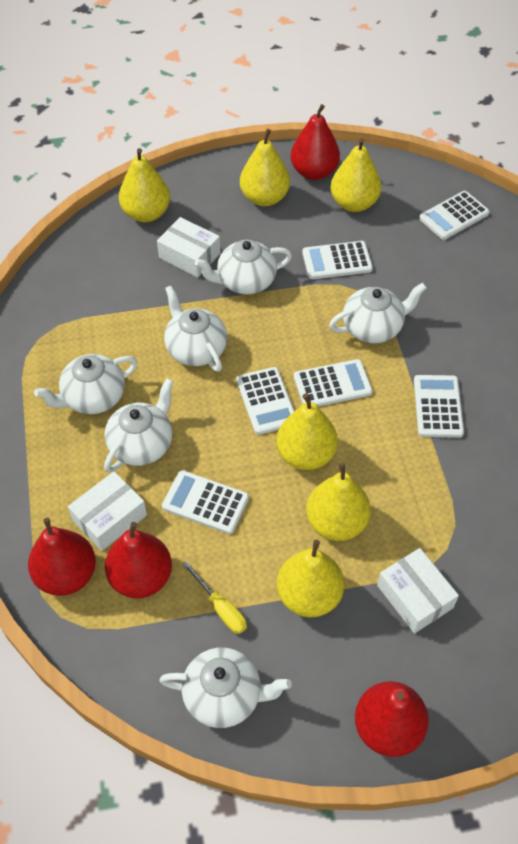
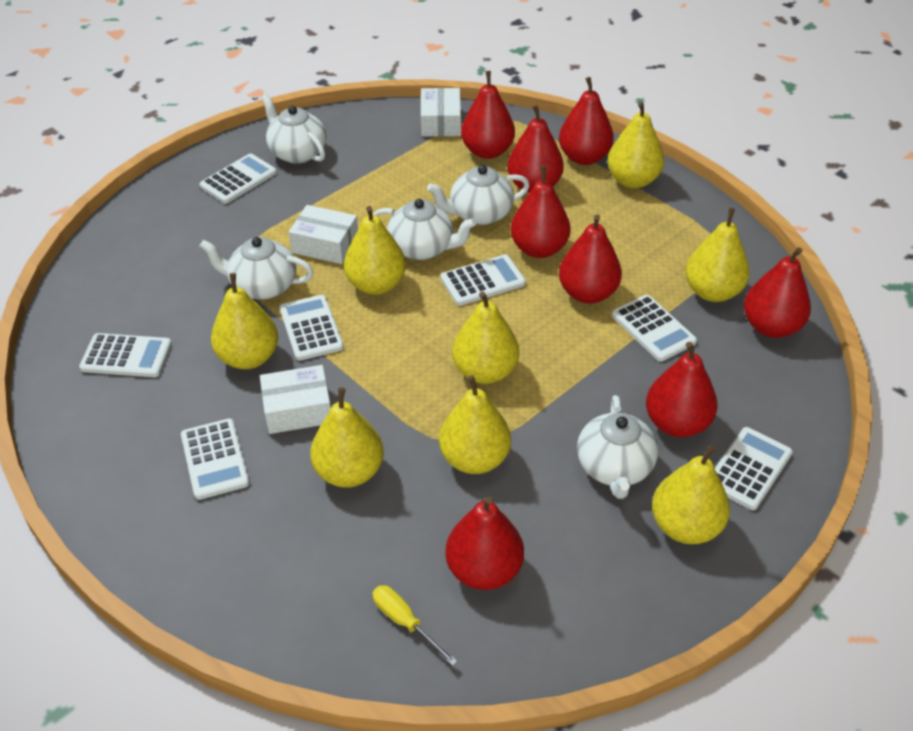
red pear: 4 -> 8
white calculator: 6 -> 7
white teapot: 6 -> 5
yellow pear: 6 -> 8

